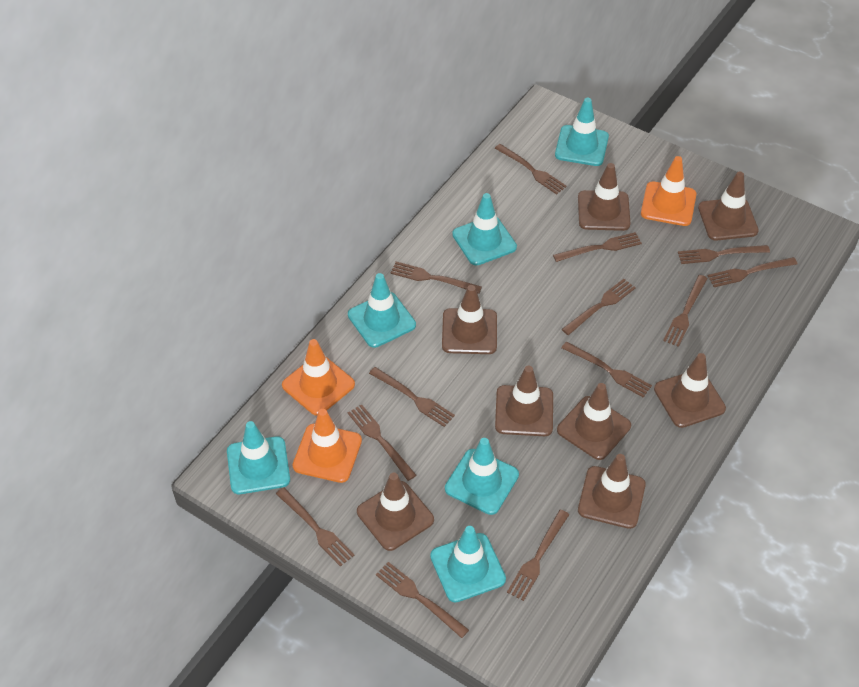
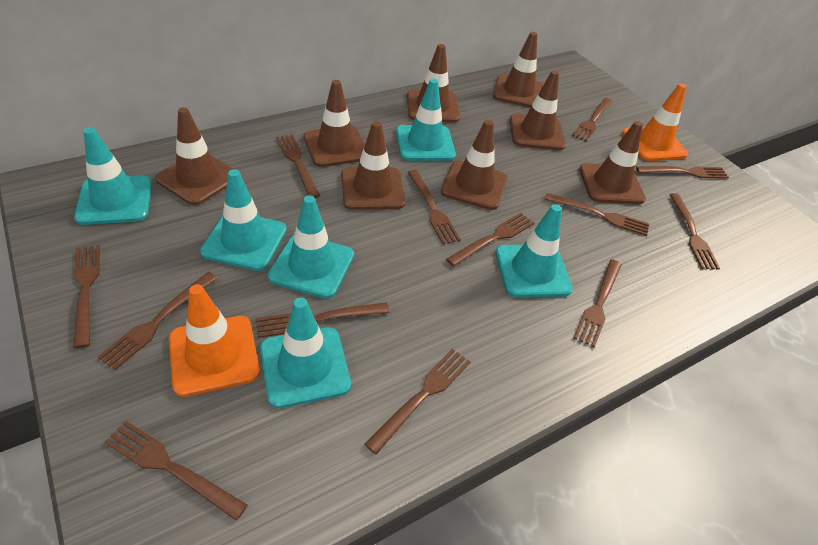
orange traffic cone: 3 -> 2

